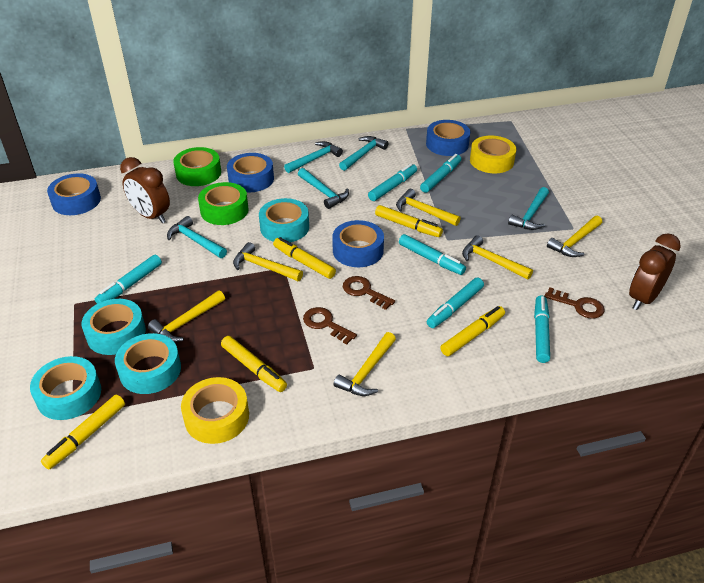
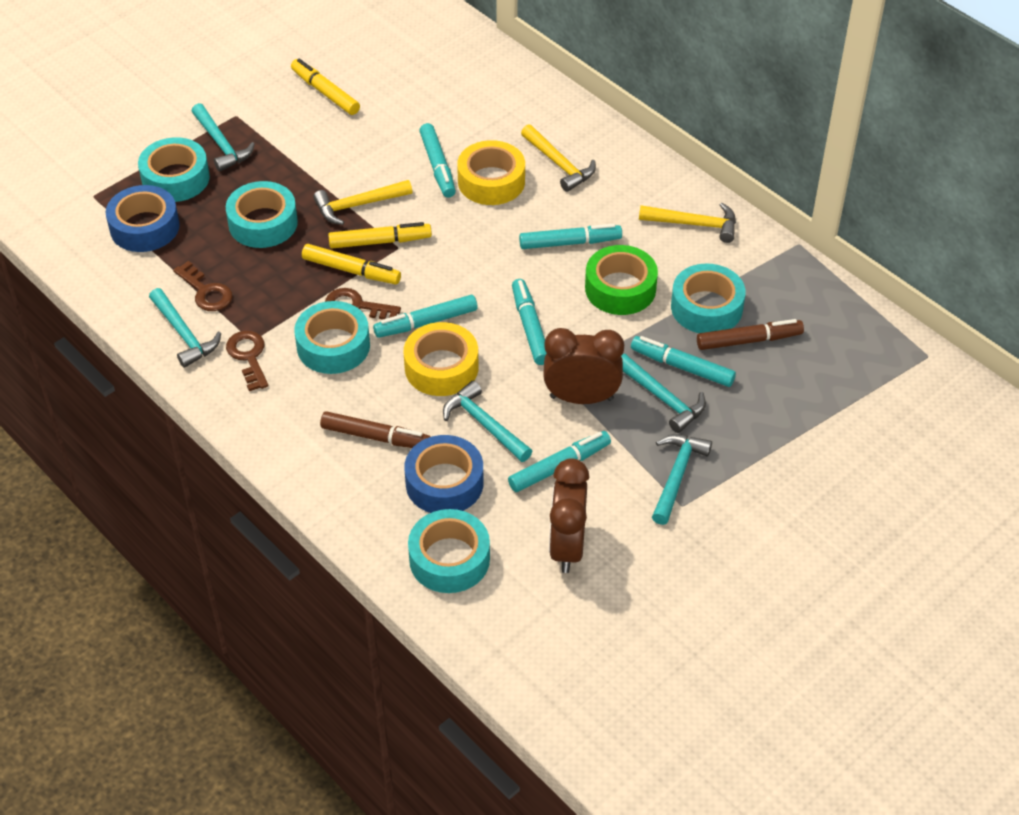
blue tape: 4 -> 2
brown marker: 0 -> 2
green tape: 2 -> 1
turquoise tape: 4 -> 5
yellow hammer: 6 -> 3
yellow marker: 5 -> 3

